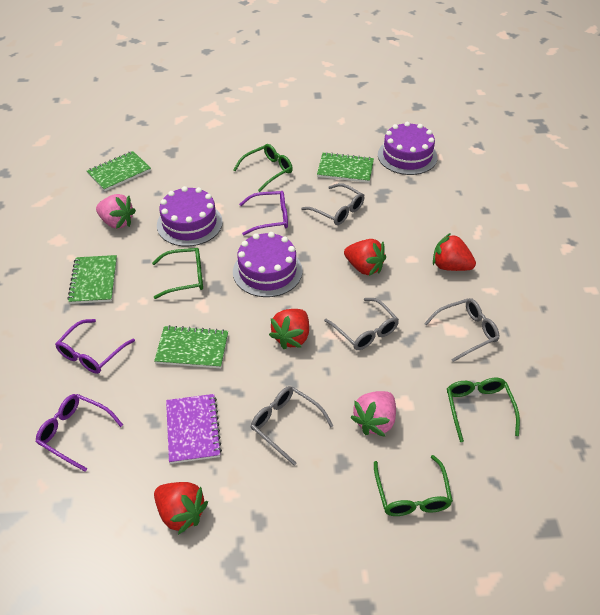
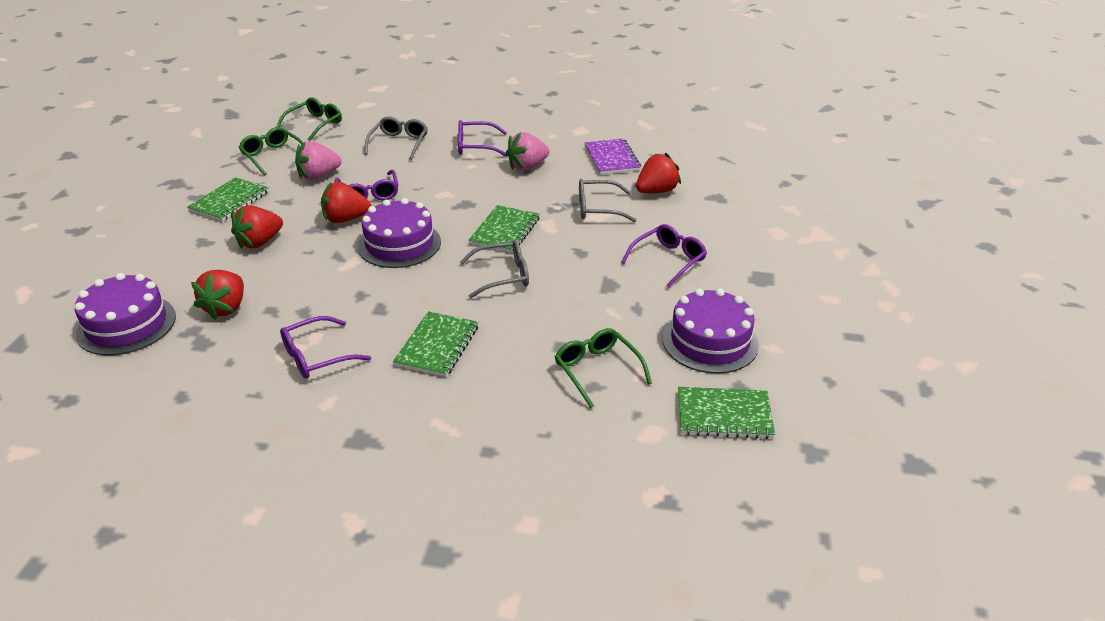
green glasses: 4 -> 3
grey glasses: 4 -> 3
purple glasses: 3 -> 4

